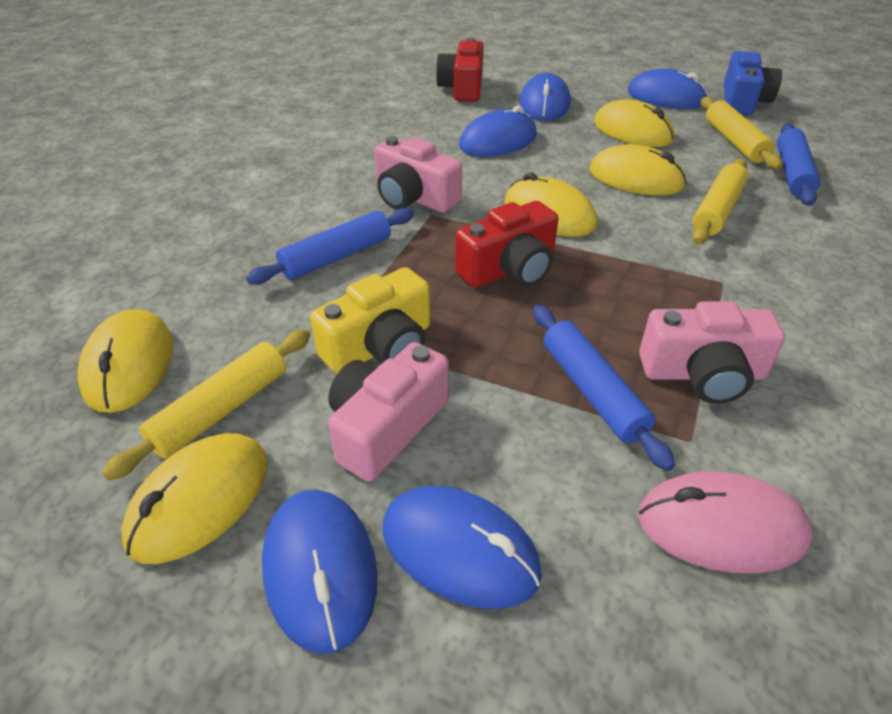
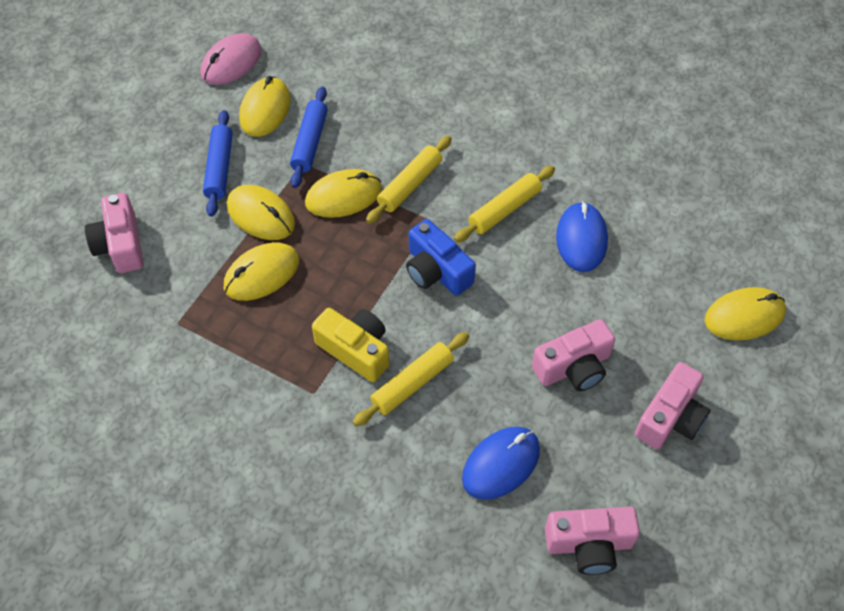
blue mouse: 5 -> 2
blue rolling pin: 3 -> 2
pink camera: 3 -> 4
red camera: 2 -> 0

